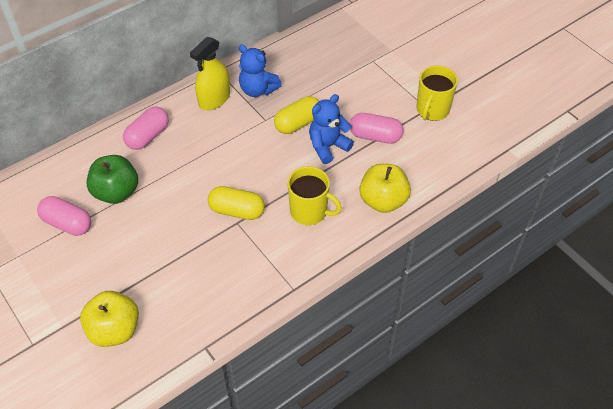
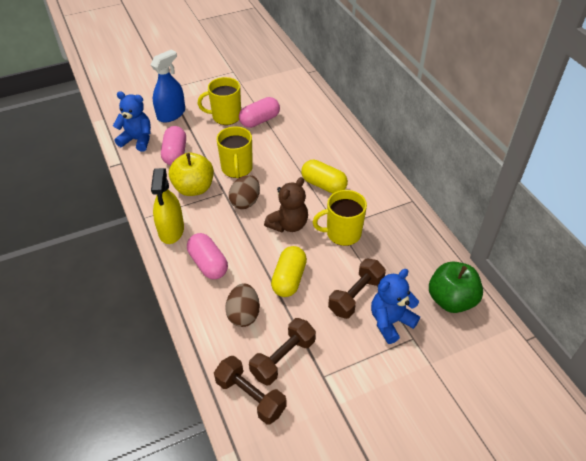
blue spray bottle: 0 -> 1
brown dumbbell: 0 -> 3
brown egg: 0 -> 2
brown teddy bear: 0 -> 1
yellow apple: 2 -> 1
yellow mug: 2 -> 3

